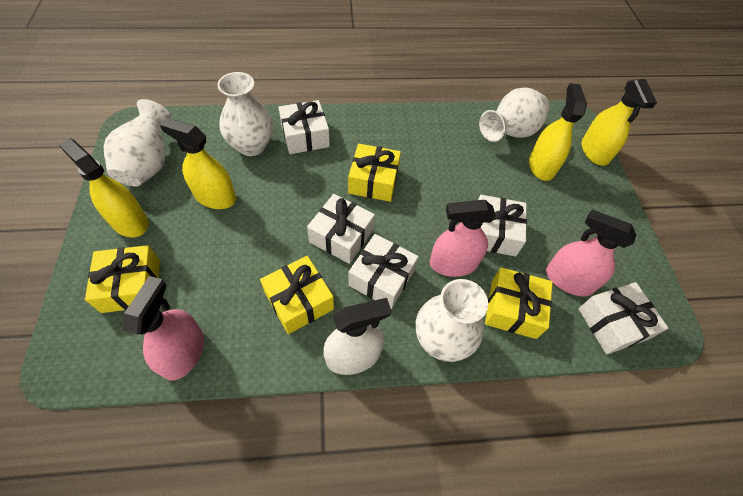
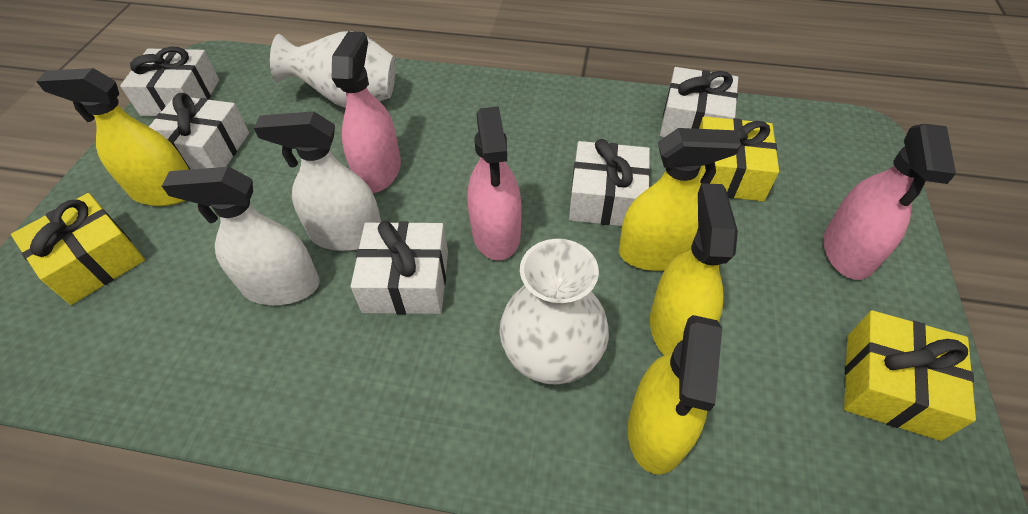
white spray bottle: 1 -> 2
white vase: 4 -> 2
yellow gift: 4 -> 3

